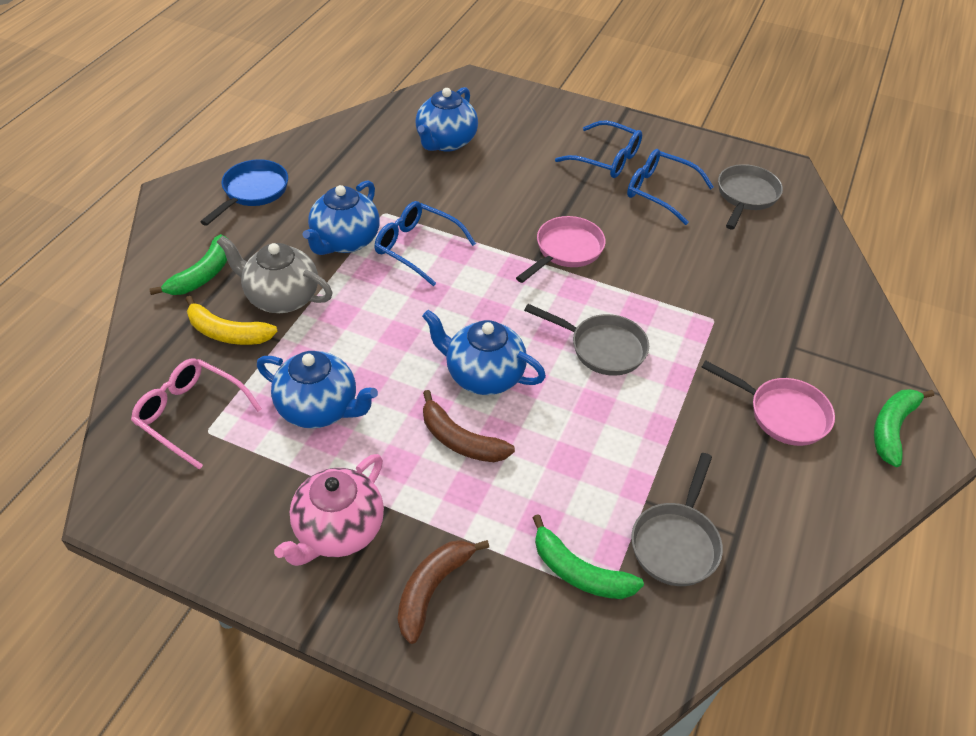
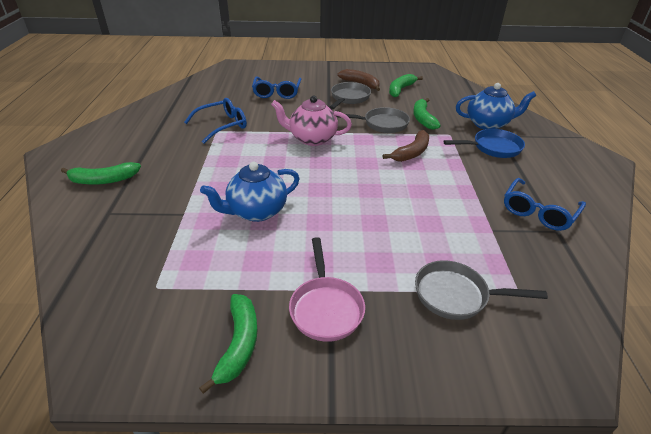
blue teapot: 4 -> 2
green banana: 3 -> 4
grey teapot: 1 -> 0
pink glasses: 1 -> 0
pink pan: 2 -> 1
yellow banana: 1 -> 0

